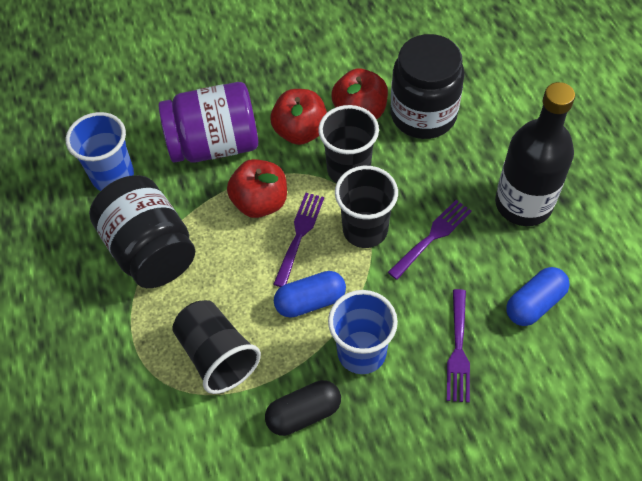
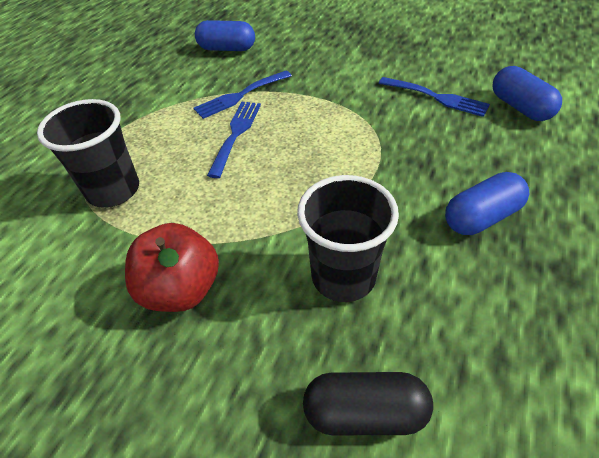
black bottle: 1 -> 0
black cup: 3 -> 2
black jar: 2 -> 0
blue capsule: 2 -> 3
blue cup: 2 -> 0
blue fork: 0 -> 3
purple fork: 3 -> 0
purple jar: 1 -> 0
red apple: 3 -> 1

